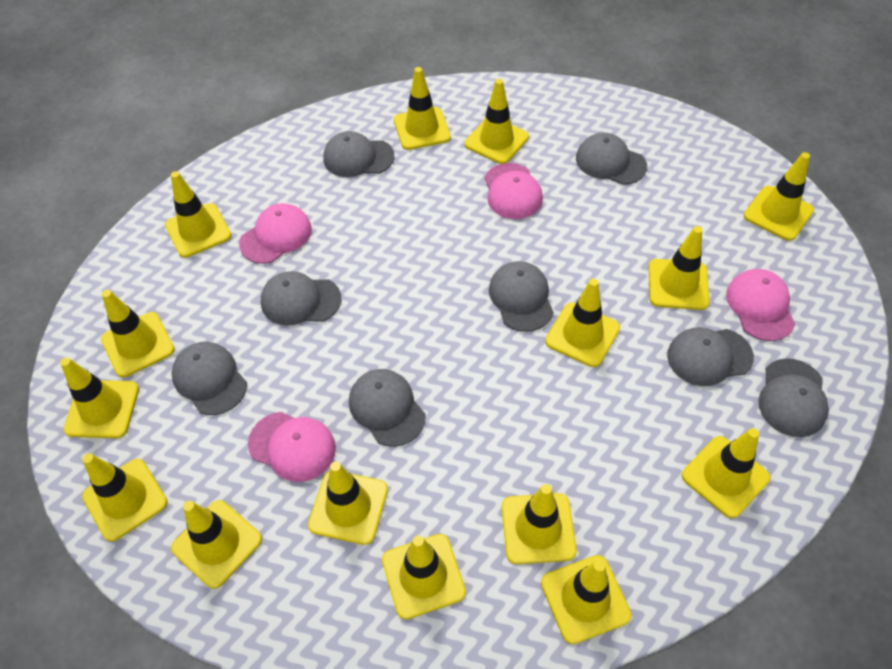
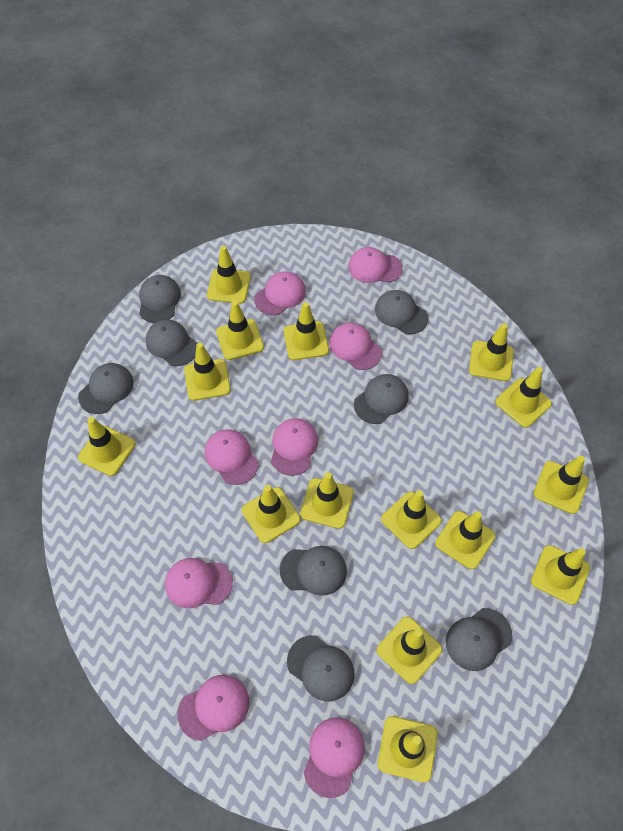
pink cap: 4 -> 8

